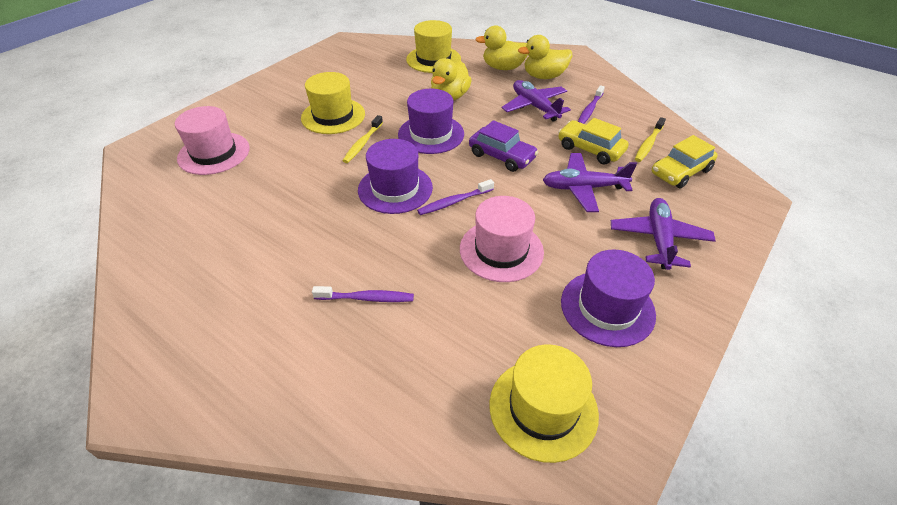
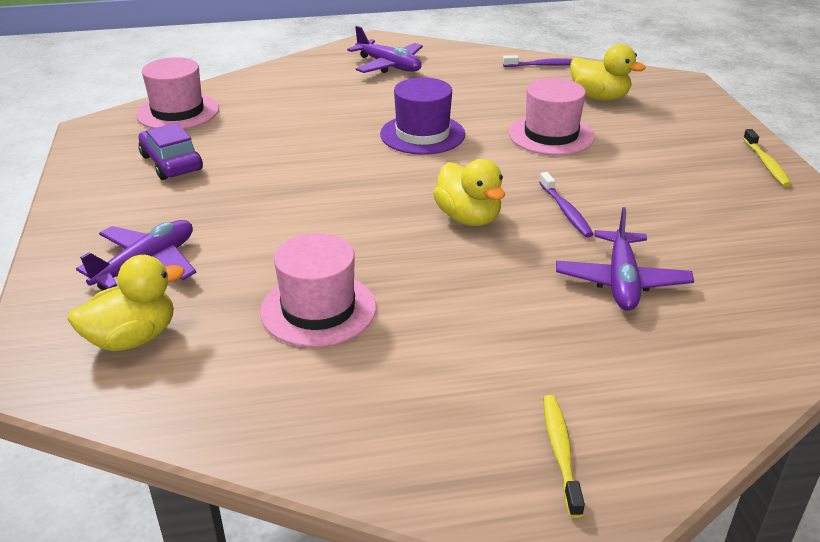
pink hat: 2 -> 3
purple hat: 3 -> 1
purple toothbrush: 3 -> 2
yellow car: 2 -> 0
yellow hat: 3 -> 0

